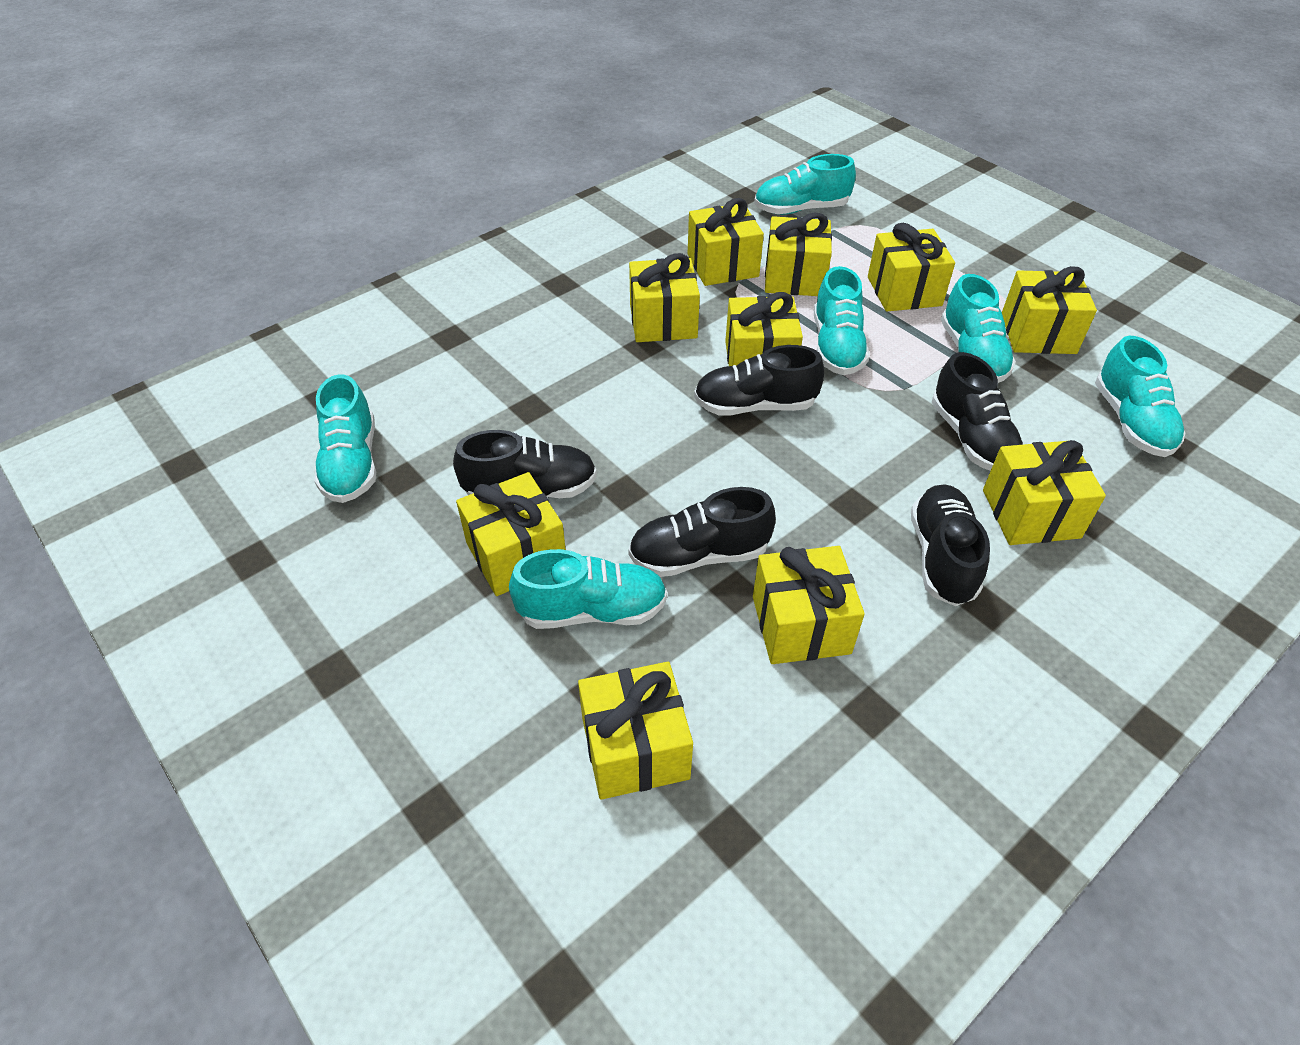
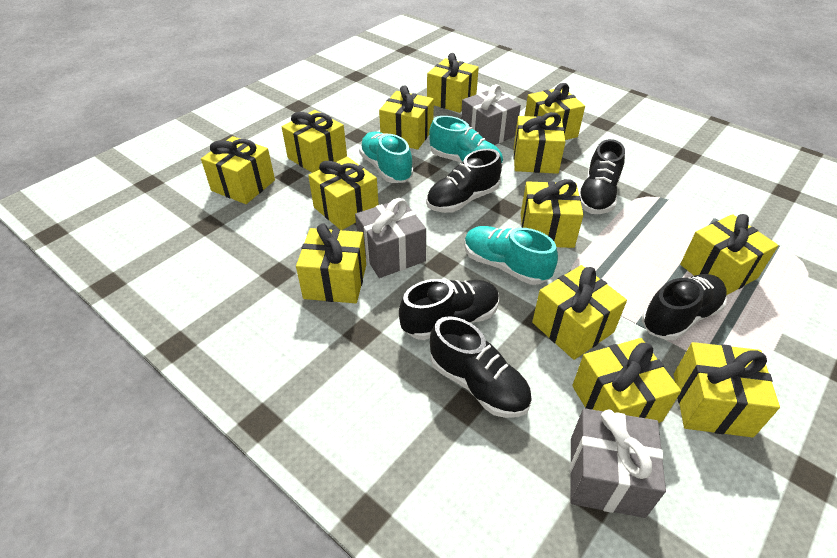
grey gift: 0 -> 3
turquoise shoe: 6 -> 3
yellow gift: 10 -> 13

